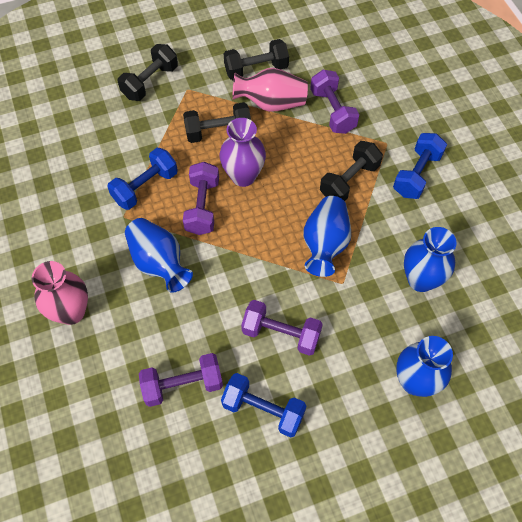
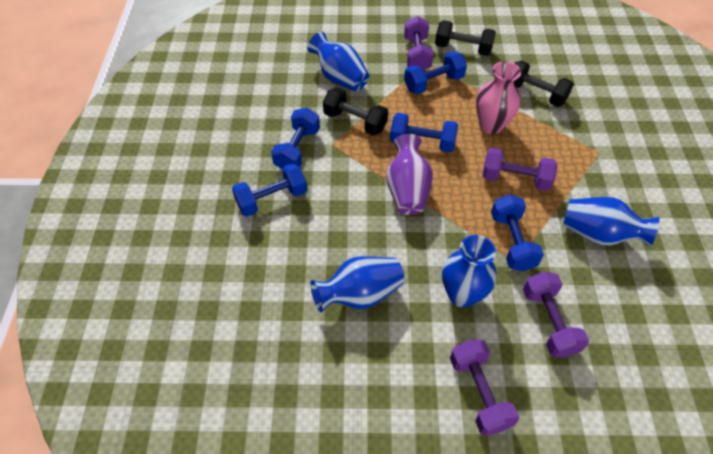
black dumbbell: 4 -> 3
blue dumbbell: 3 -> 5
pink vase: 2 -> 1

